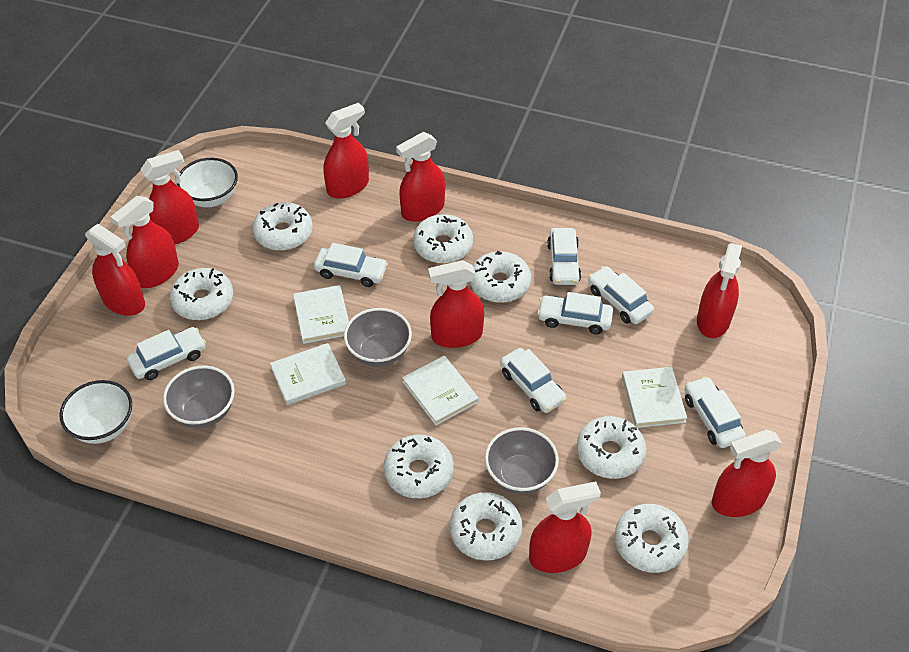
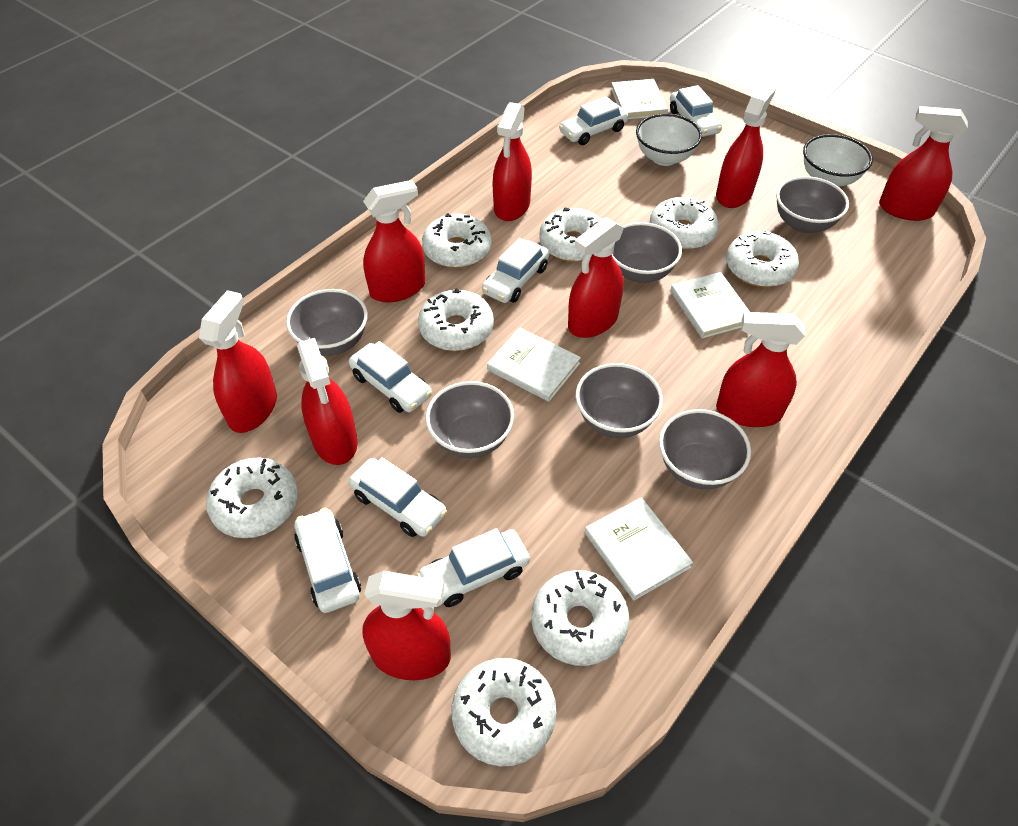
grey bowl: 3 -> 6

